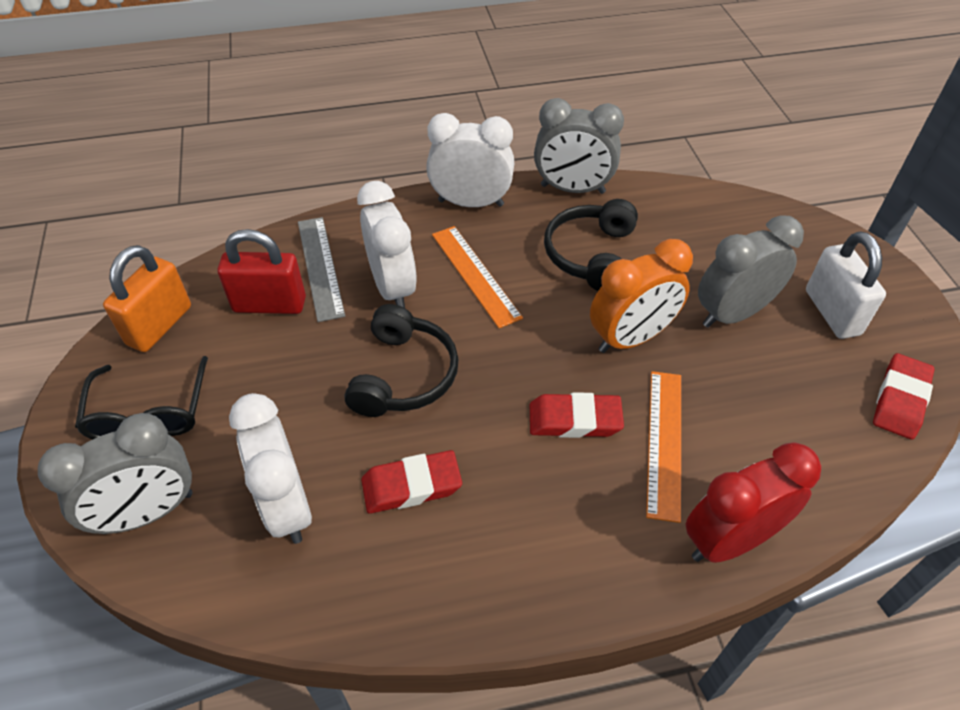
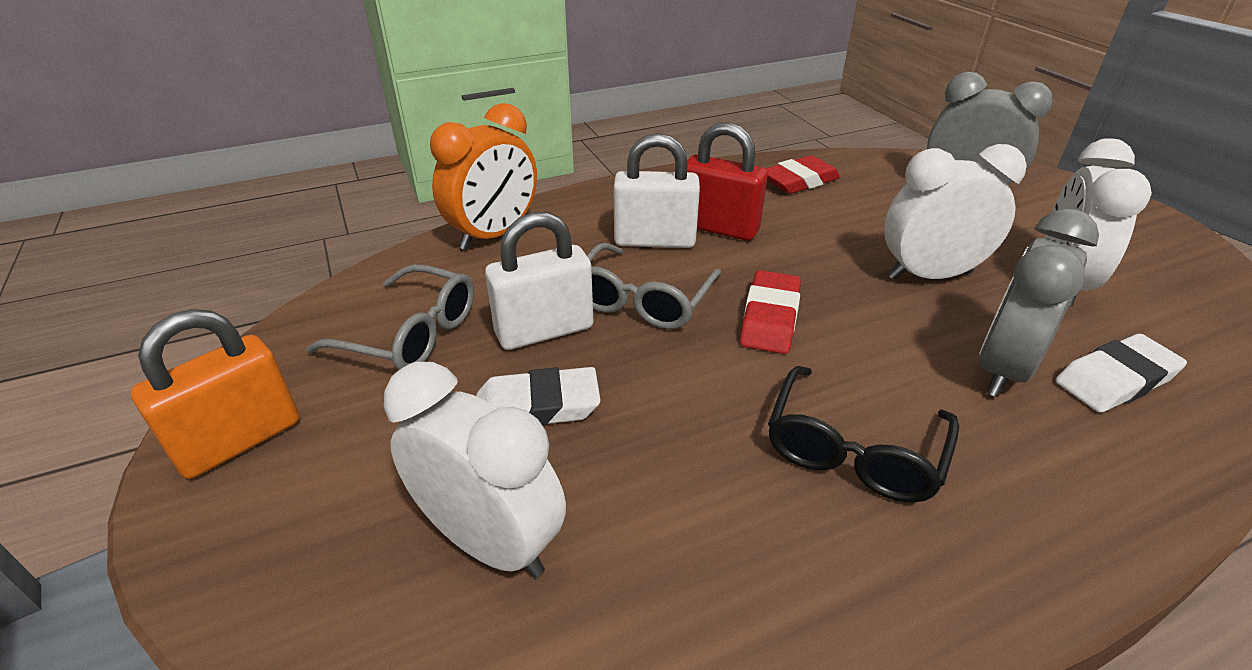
black headphones: 2 -> 0
grey clock: 3 -> 2
grey glasses: 0 -> 2
grey ruler: 1 -> 0
orange ruler: 2 -> 0
red clock: 1 -> 0
red eraser: 3 -> 2
white eraser: 0 -> 2
white padlock: 1 -> 2

